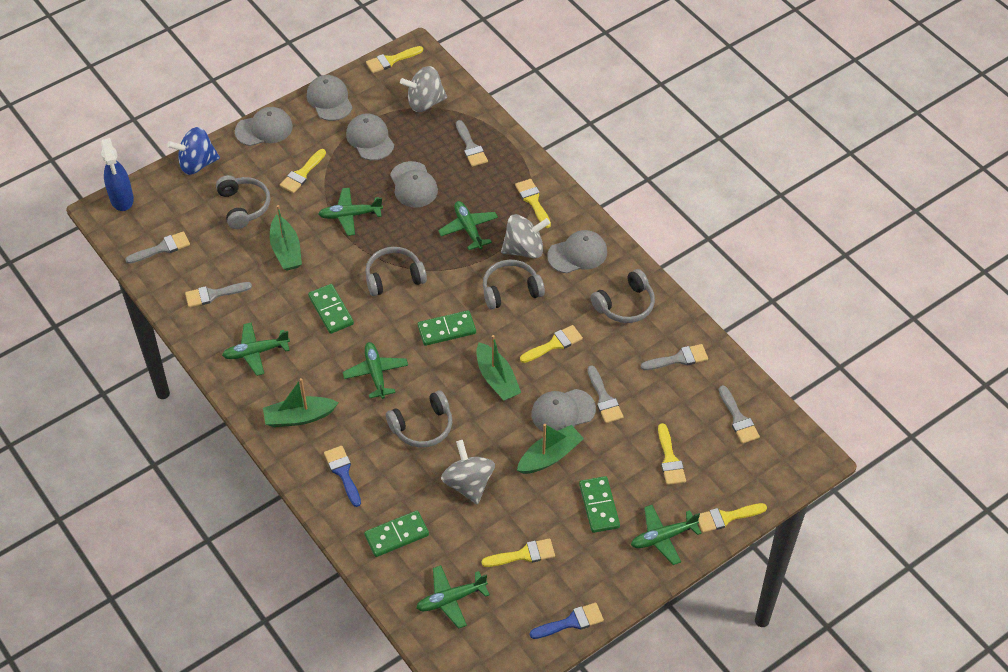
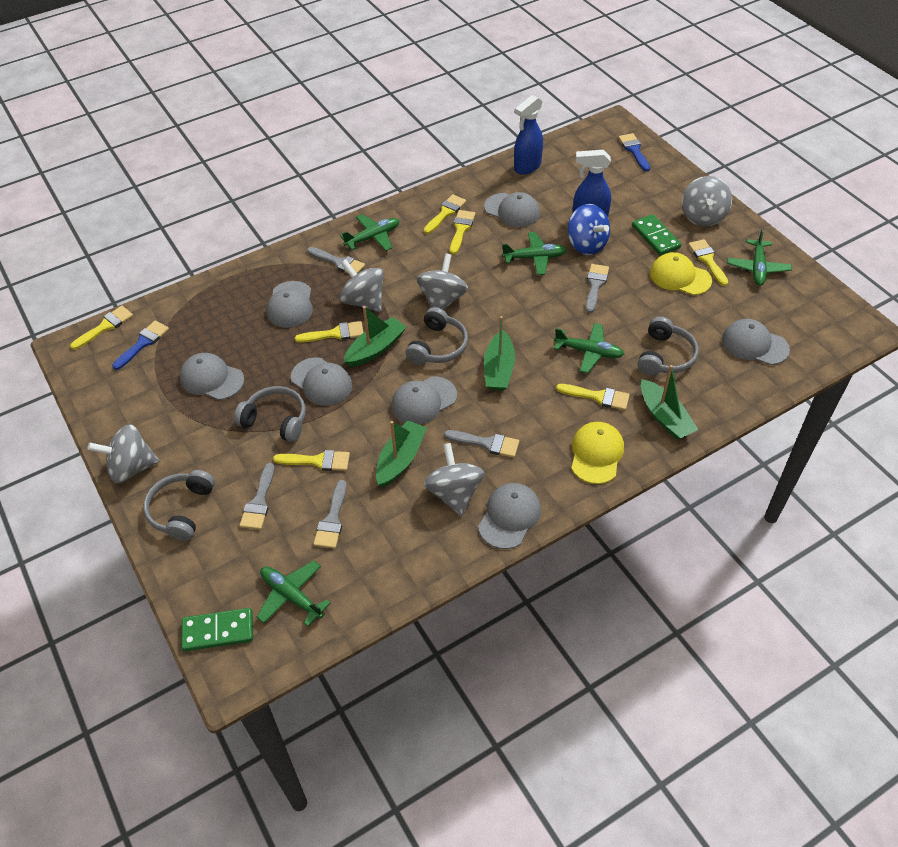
blue spray bottle: 1 -> 2
green domino: 4 -> 2
green plane: 6 -> 5
grey brush: 6 -> 5
grey cap: 6 -> 7
grey headphones: 5 -> 4
grey spinning top: 3 -> 5
yellow cap: 0 -> 2

